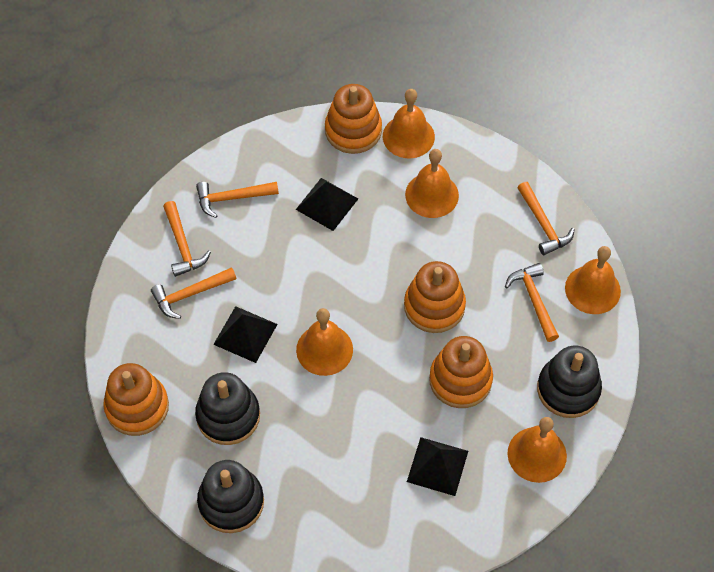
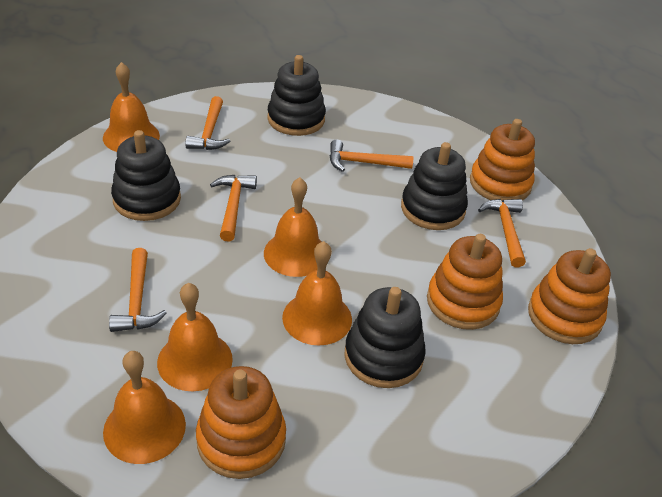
black pyramid: 3 -> 0
black stacking toy: 3 -> 4

